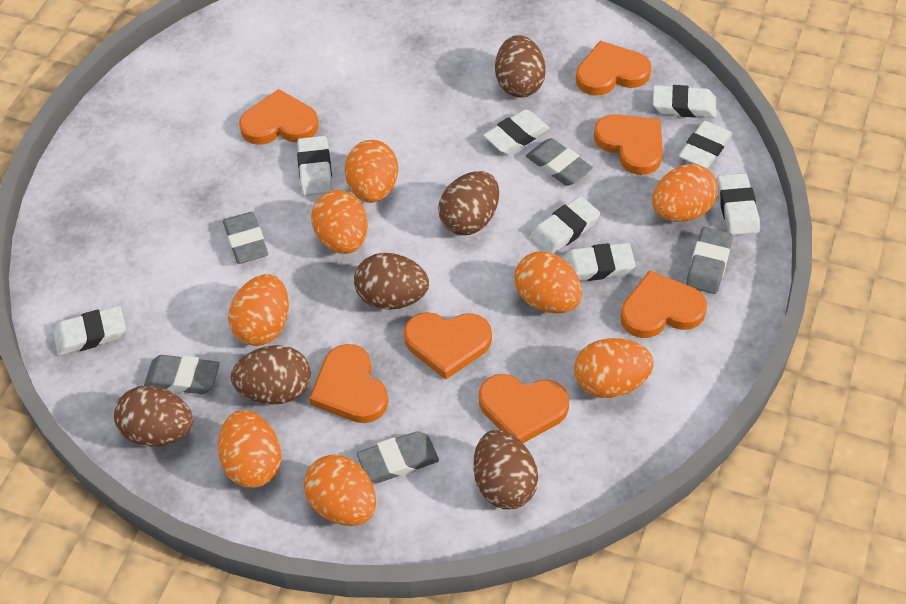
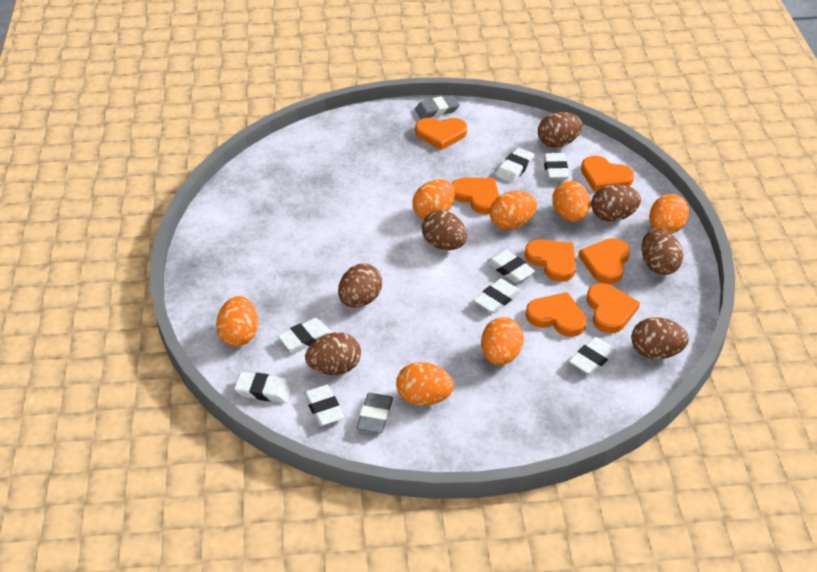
brown egg: 6 -> 7
grey eraser: 5 -> 2
orange egg: 8 -> 7

